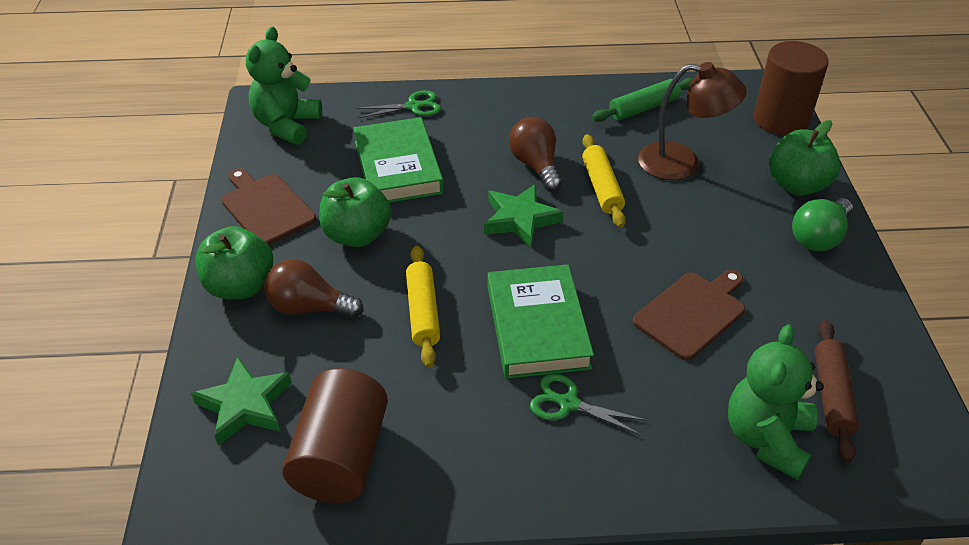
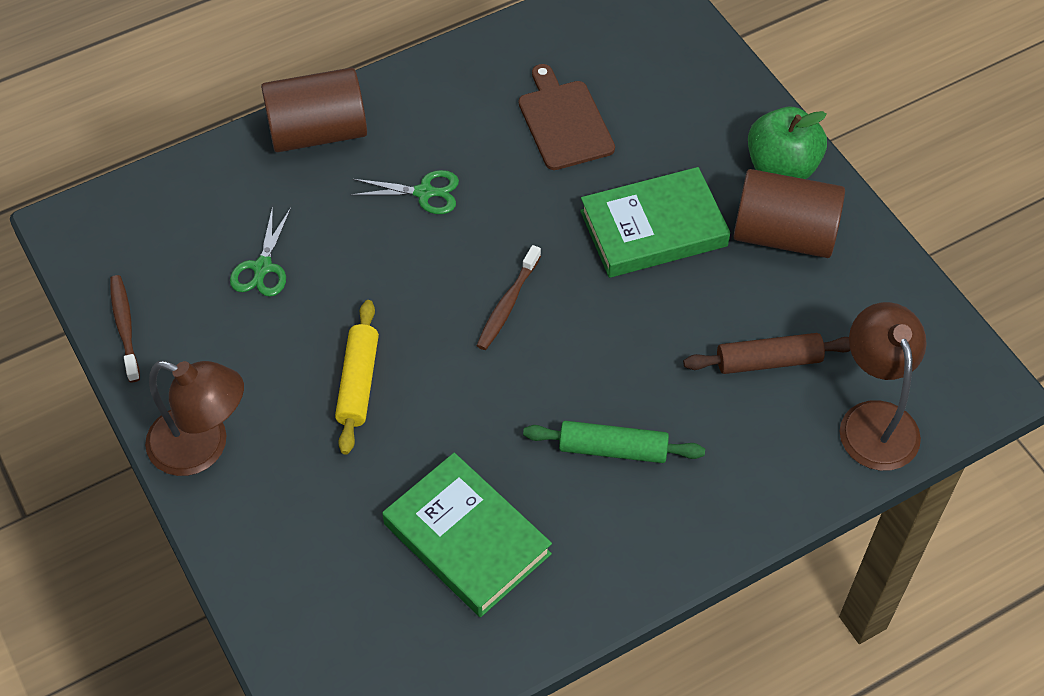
brown cutting board: 2 -> 1
brown lamp: 1 -> 2
brown light bulb: 2 -> 0
brown toothbrush: 0 -> 2
green apple: 3 -> 1
green light bulb: 1 -> 0
green star: 2 -> 0
green teddy bear: 2 -> 0
yellow rolling pin: 2 -> 1

